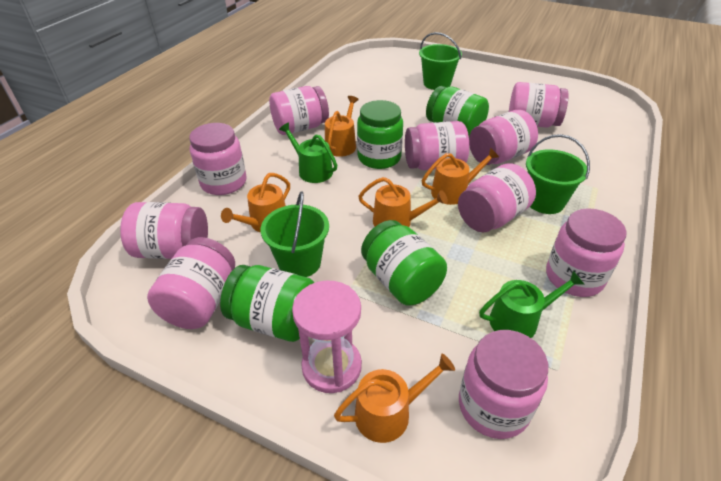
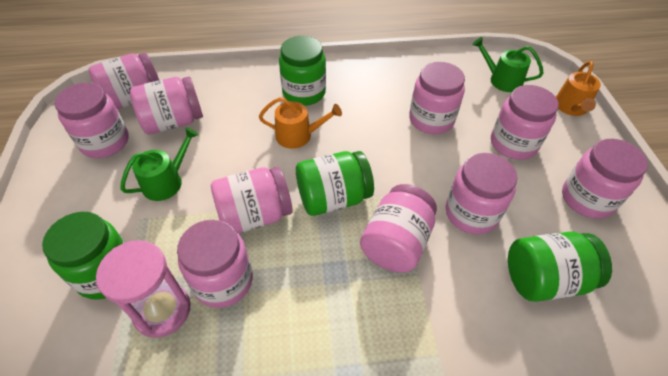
green bucket: 3 -> 0
orange watering can: 5 -> 2

